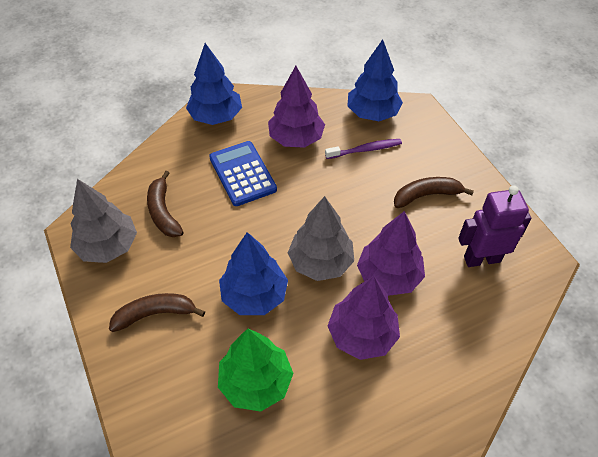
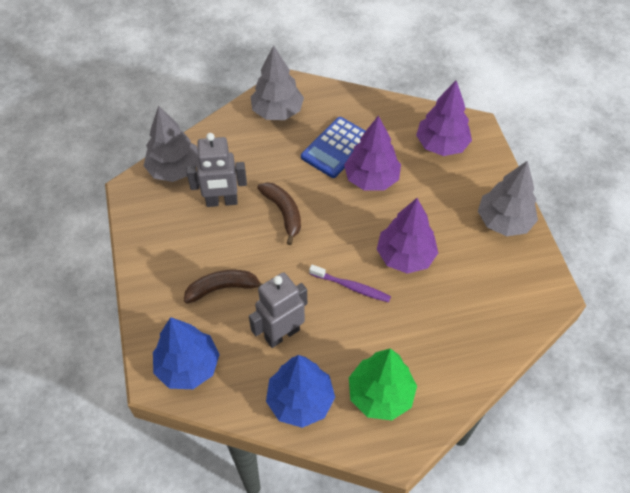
blue tree: 3 -> 2
brown banana: 3 -> 2
grey robot: 0 -> 2
grey tree: 2 -> 3
purple robot: 1 -> 0

